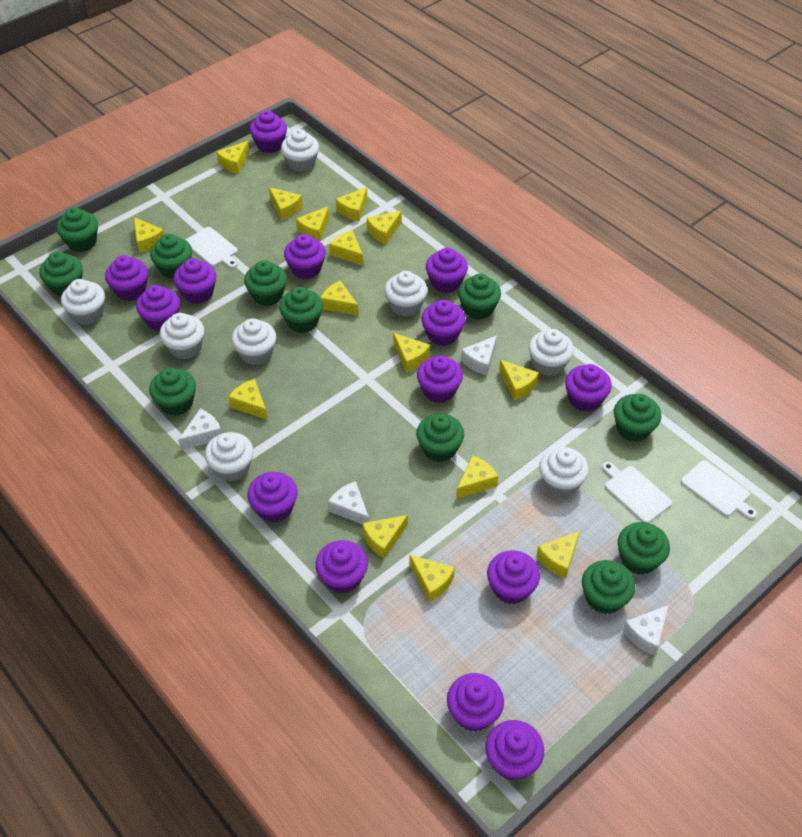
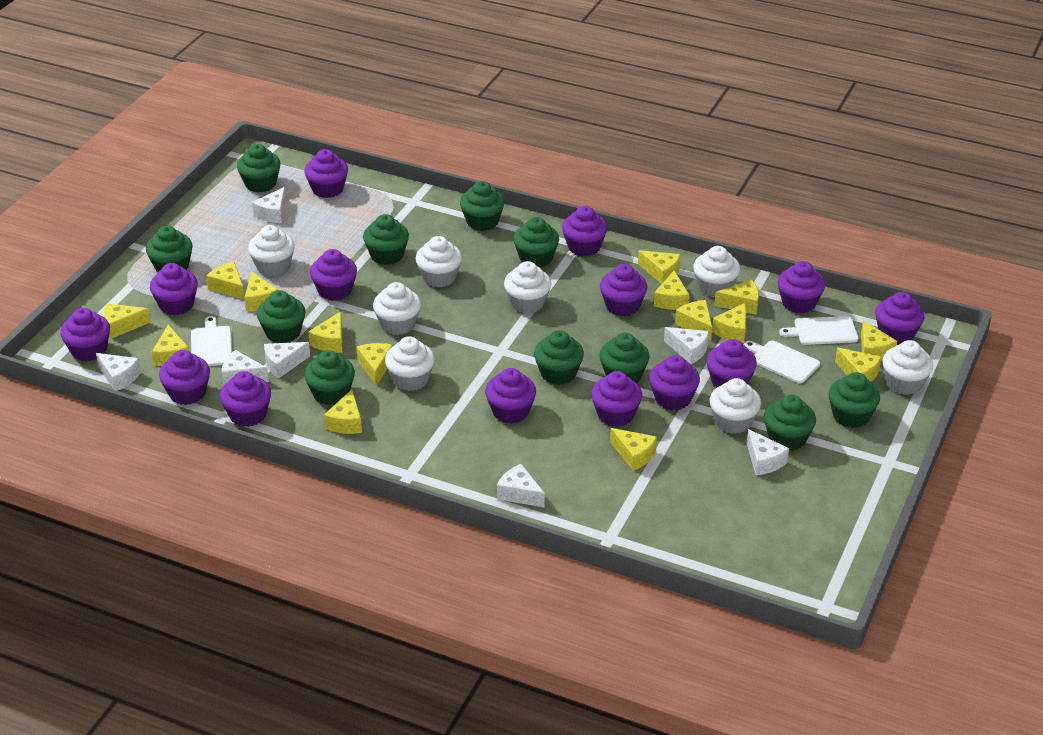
white cheese: 4 -> 7

